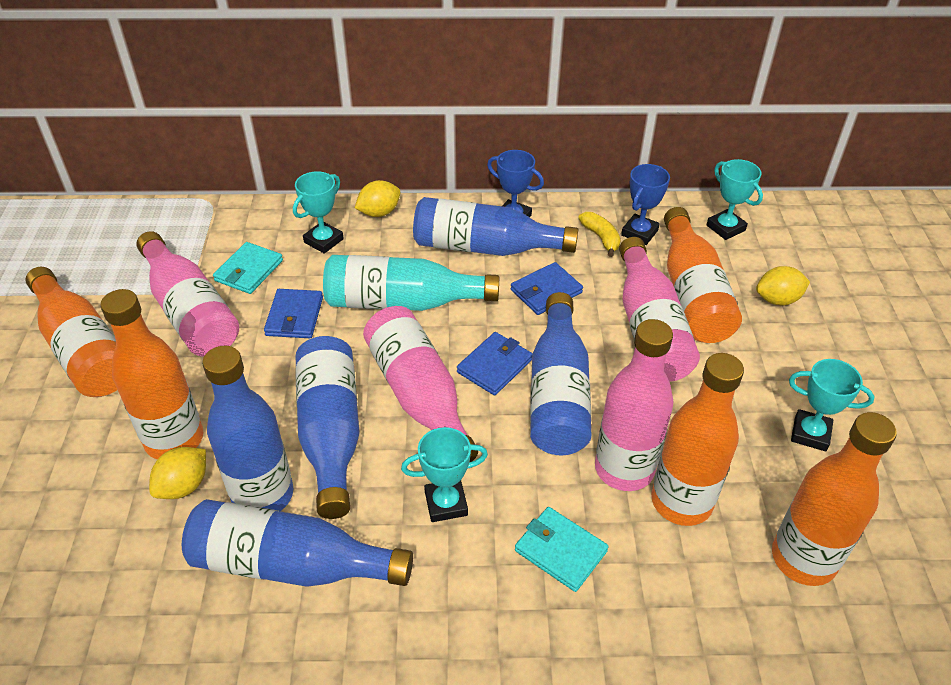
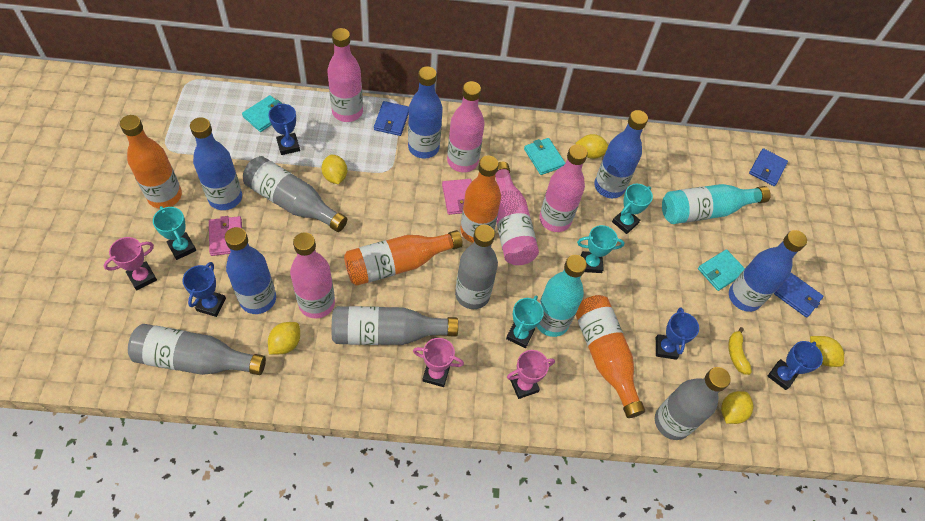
blue trophy: 2 -> 4
grey bottle: 0 -> 5
orange bottle: 5 -> 4
pink bottle: 4 -> 5
pink trophy: 0 -> 3
pink wallet: 0 -> 2
turquoise bottle: 1 -> 2
turquoise wallet: 2 -> 3
yellow lemon: 3 -> 5

